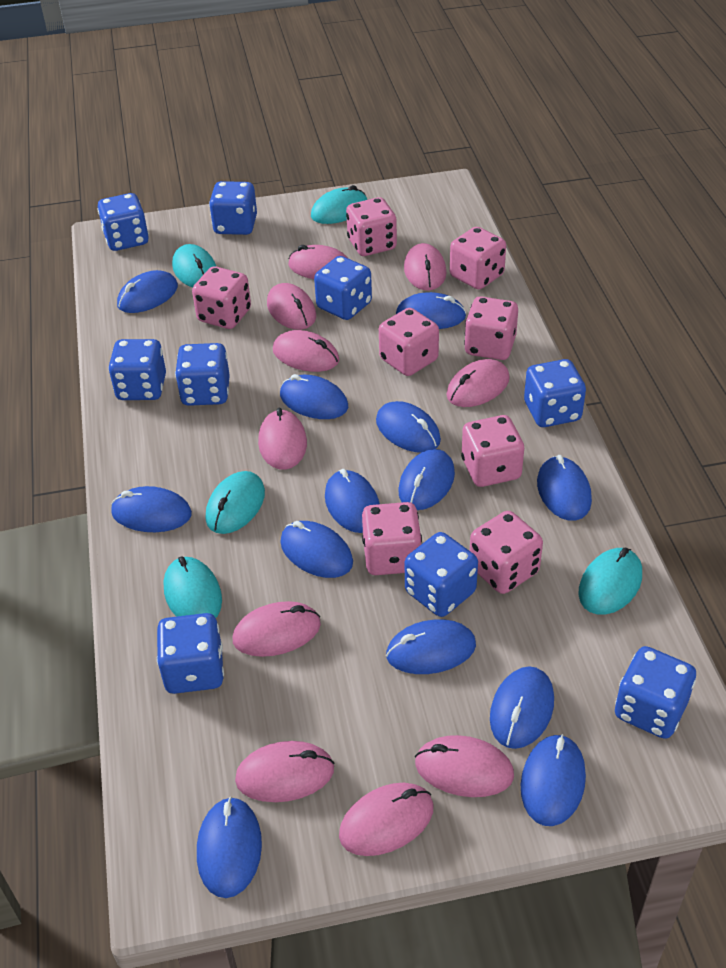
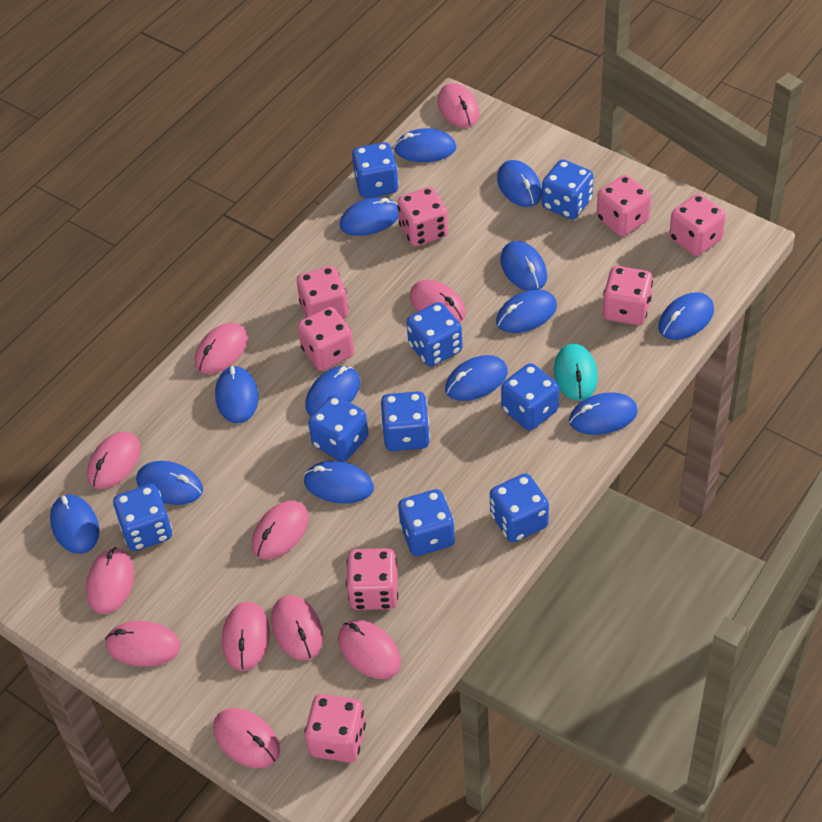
pink mouse: 10 -> 11
turquoise mouse: 5 -> 1

